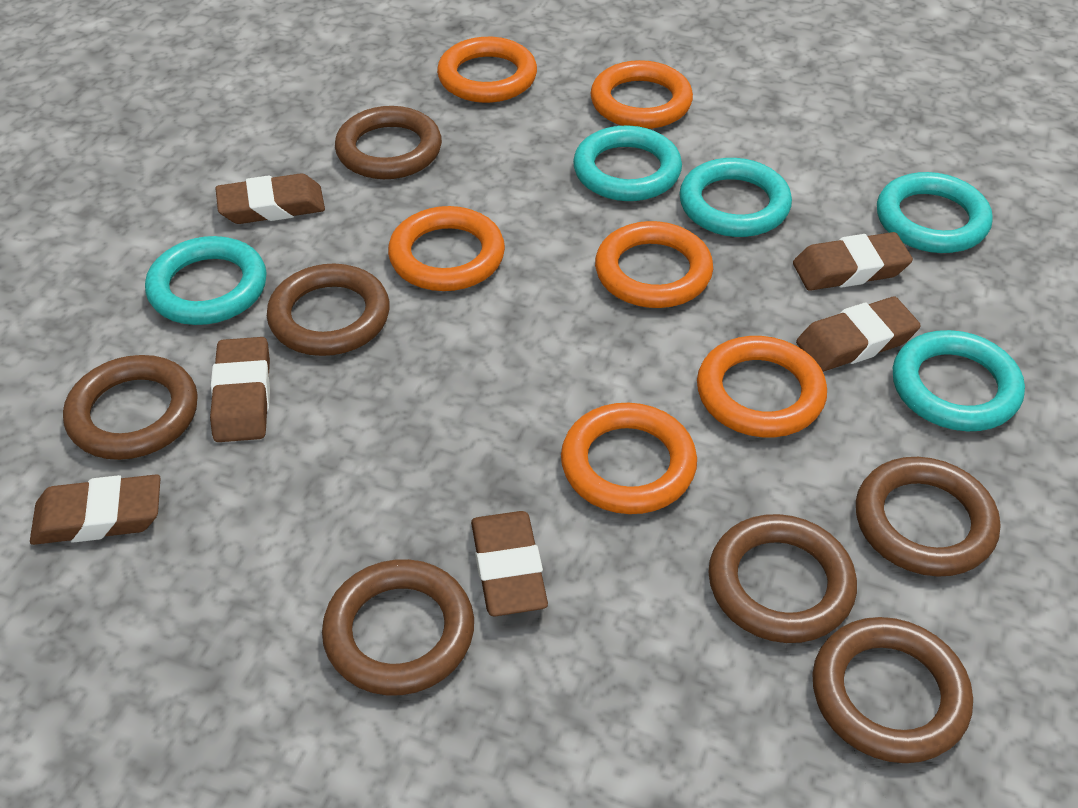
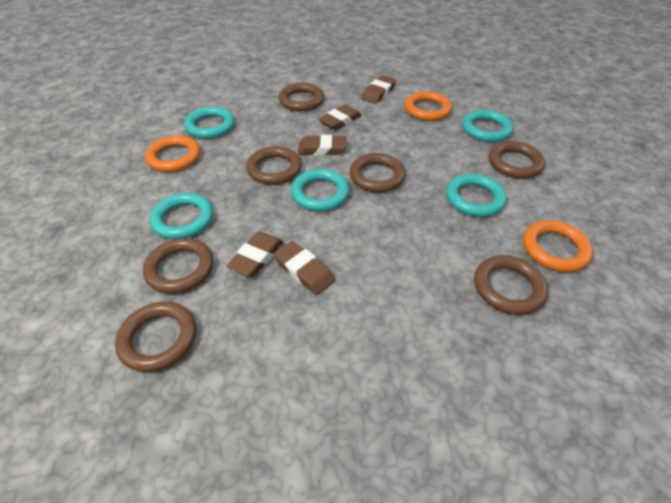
brown eraser: 6 -> 5
orange ring: 6 -> 3

